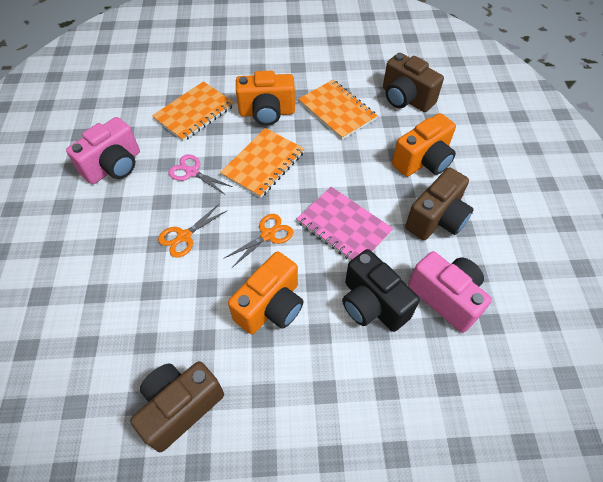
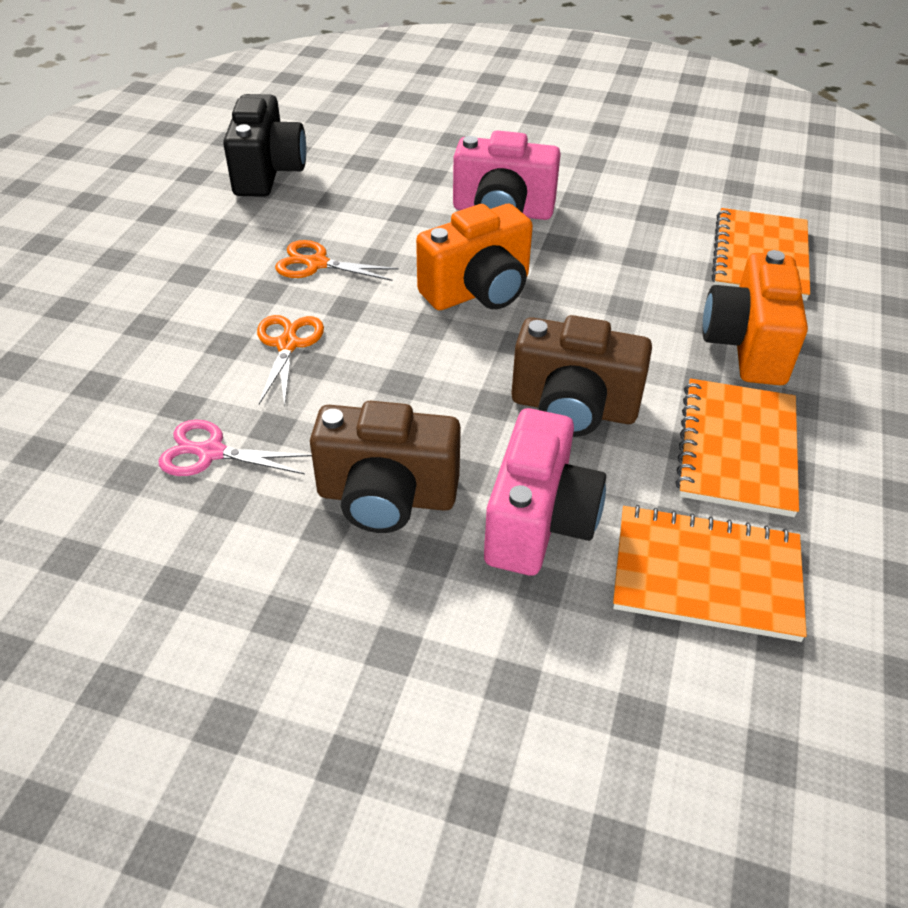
brown camera: 3 -> 2
orange camera: 3 -> 2
pink notebook: 1 -> 0

